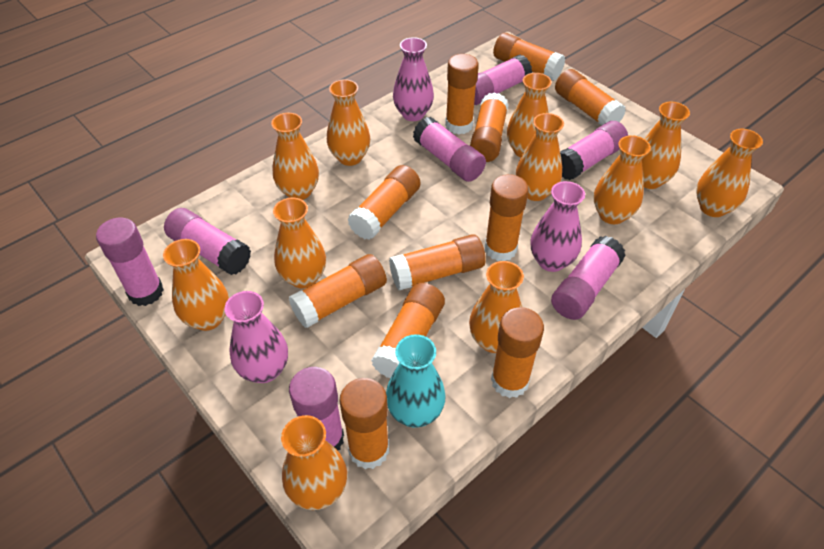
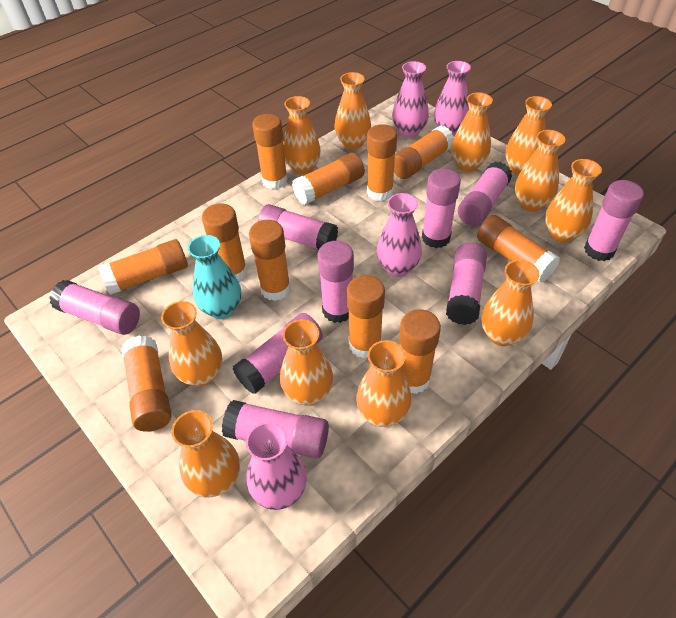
pink glue stick: 7 -> 9
pink vase: 3 -> 4

